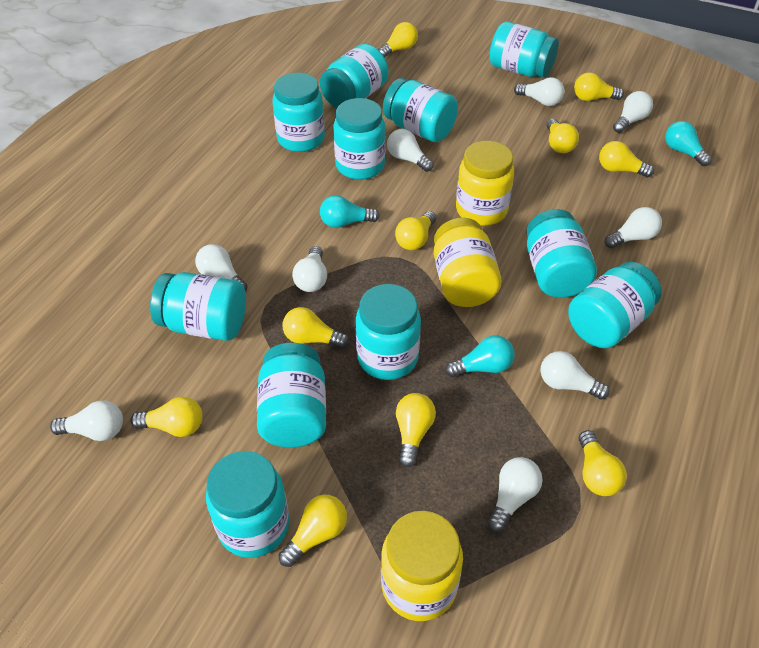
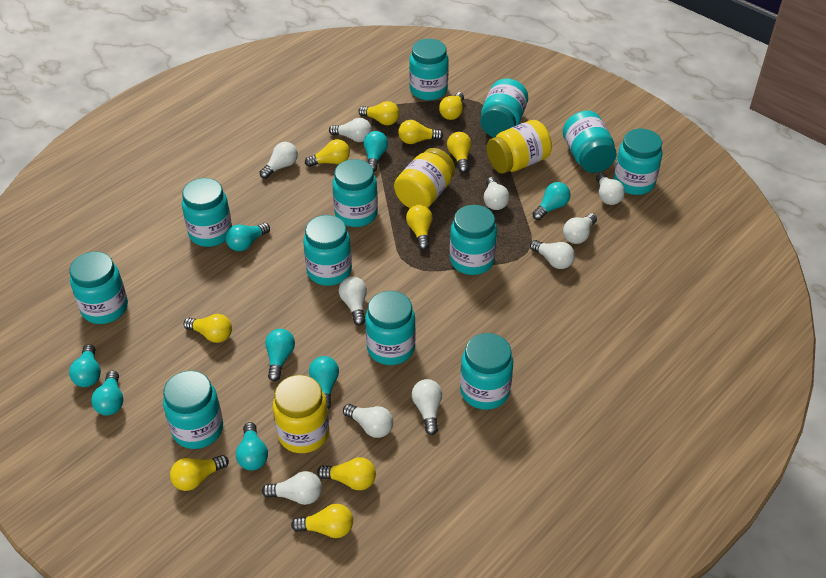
turquoise jar: 11 -> 12
turquoise light bulb: 3 -> 8
white light bulb: 9 -> 10

